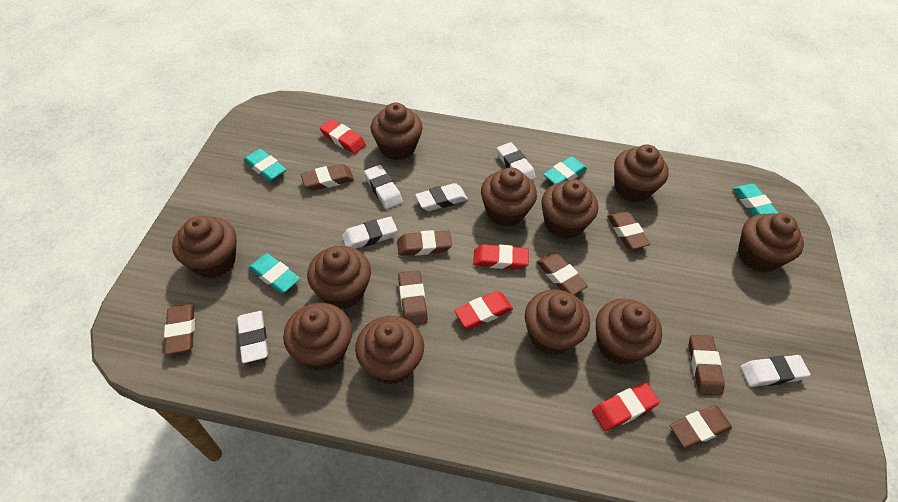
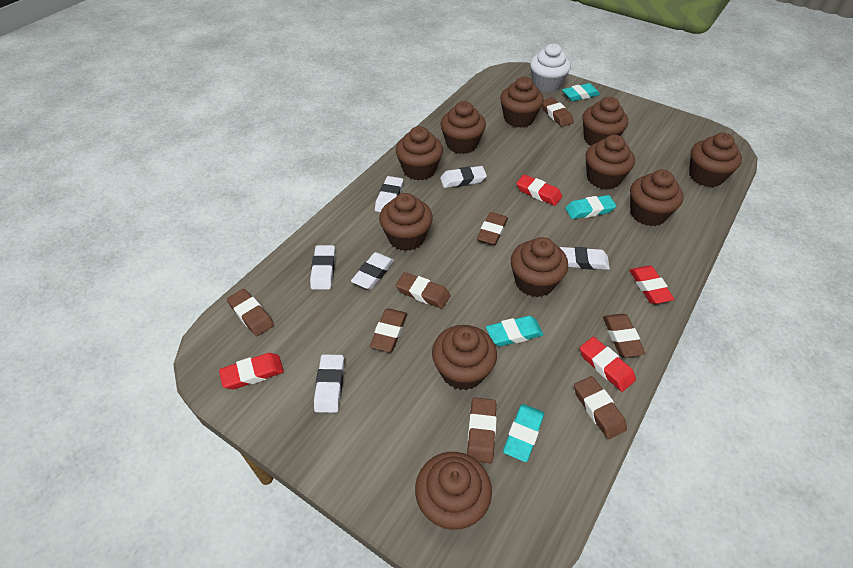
white cupcake: 0 -> 1

